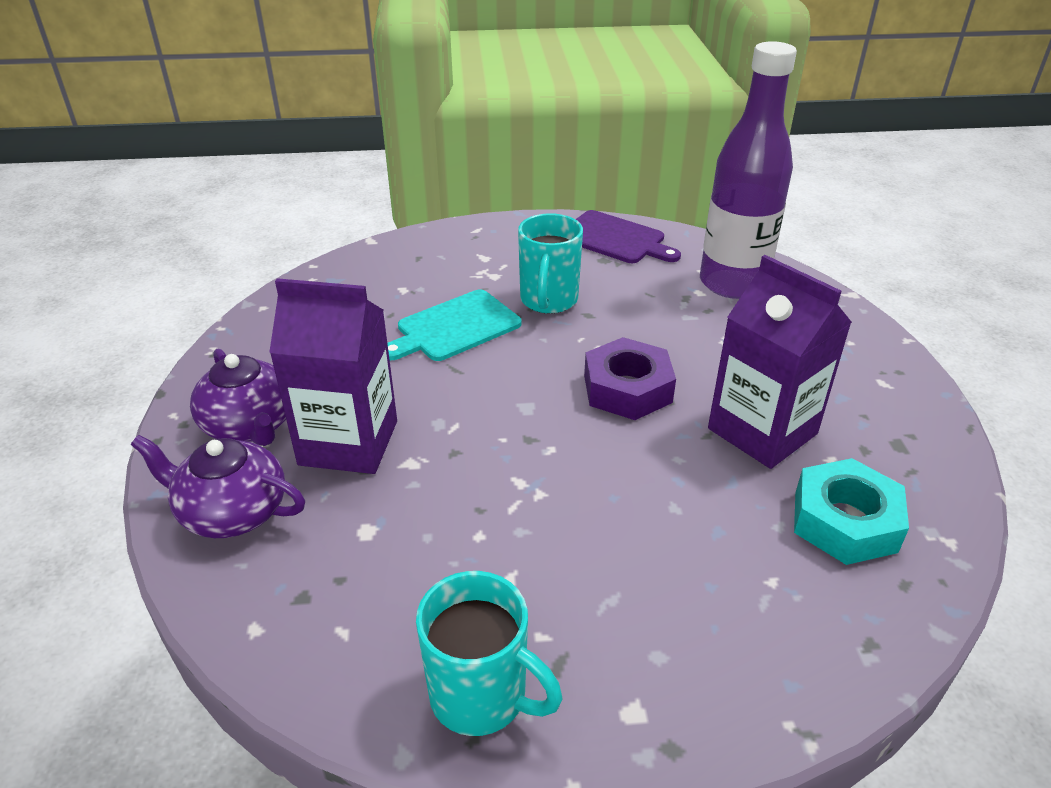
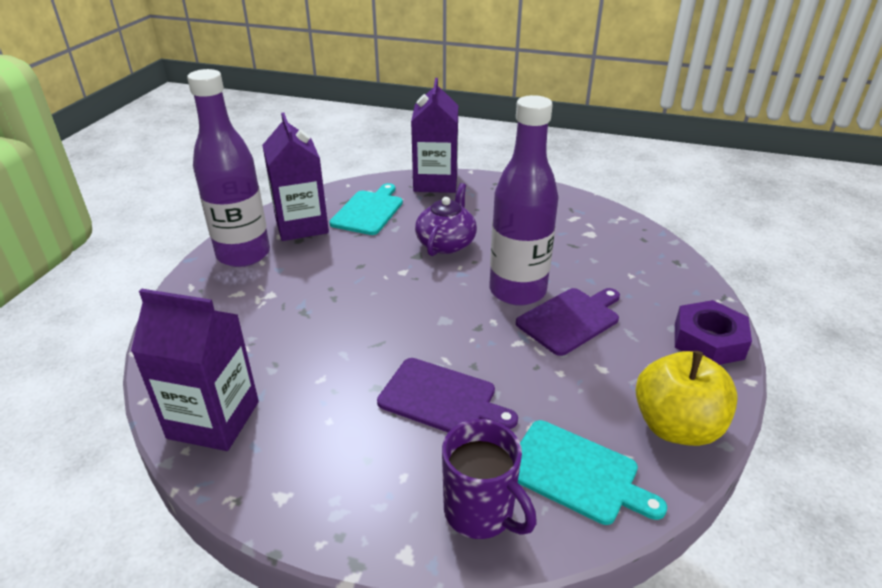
purple bottle: 1 -> 2
purple carton: 2 -> 3
purple cutting board: 1 -> 2
purple mug: 0 -> 1
purple teapot: 2 -> 1
turquoise cutting board: 1 -> 2
turquoise mug: 2 -> 0
turquoise nut: 1 -> 0
yellow apple: 0 -> 1

